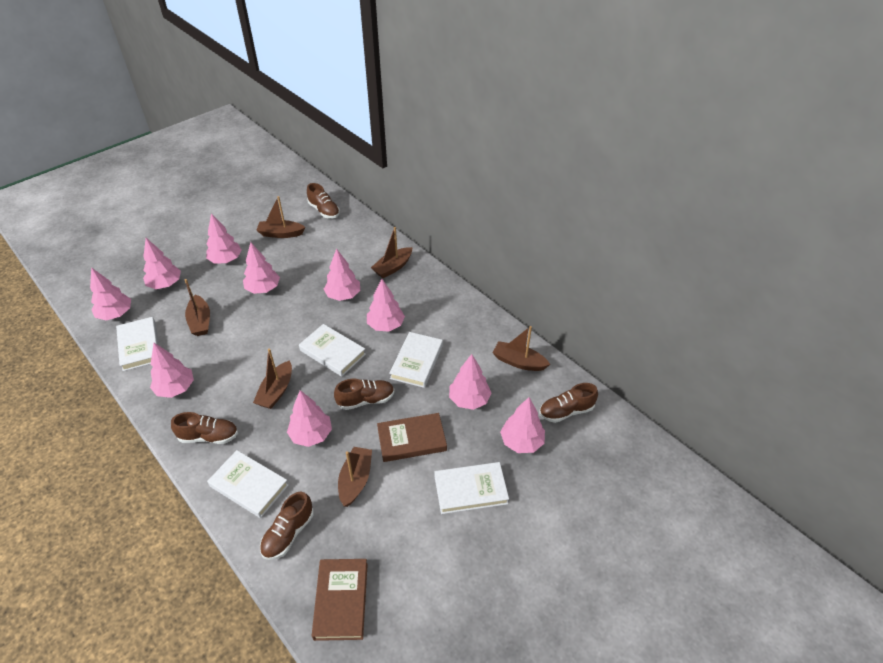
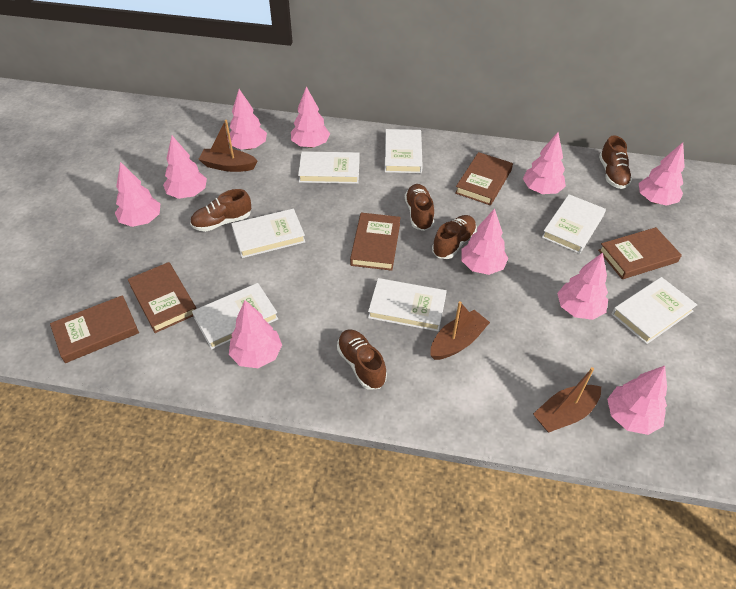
brown boat: 6 -> 3
brown book: 2 -> 5
white book: 5 -> 7

